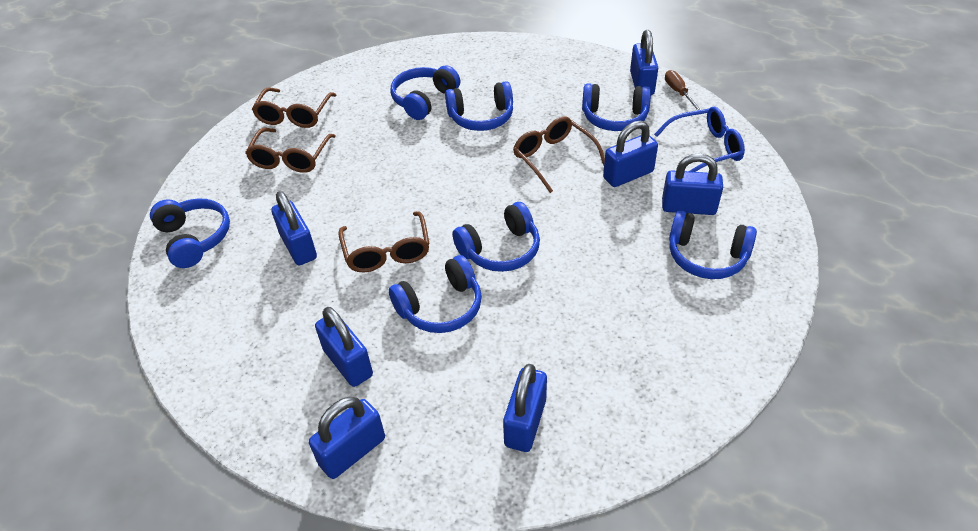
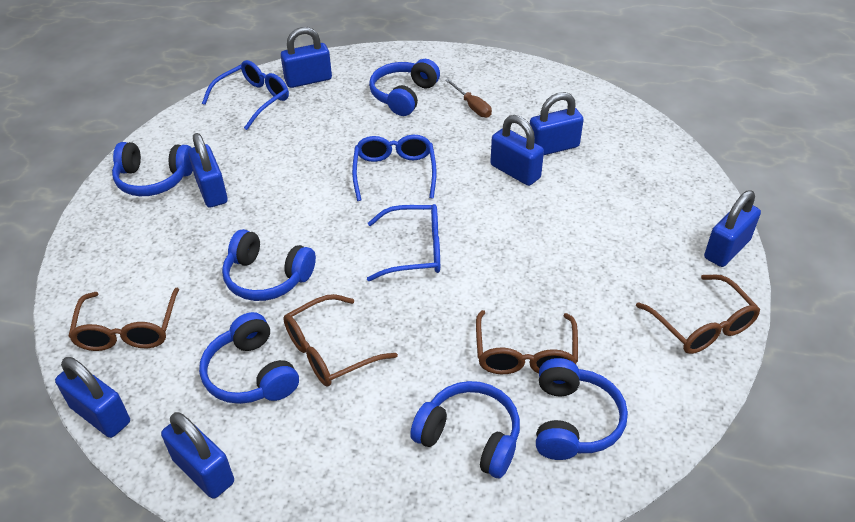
blue glasses: 1 -> 3
blue headphones: 7 -> 6

